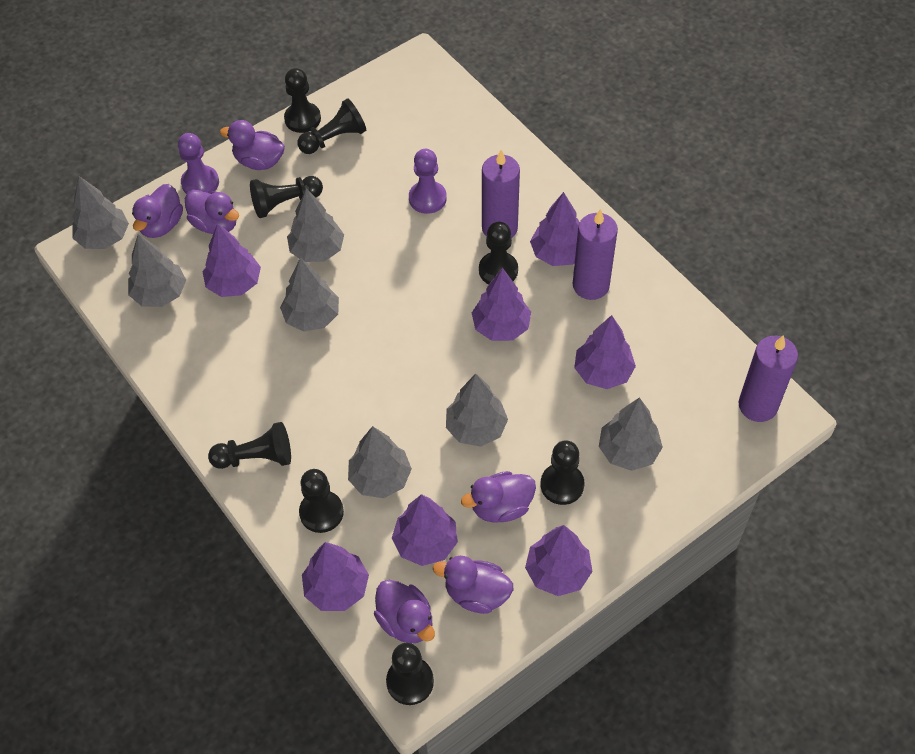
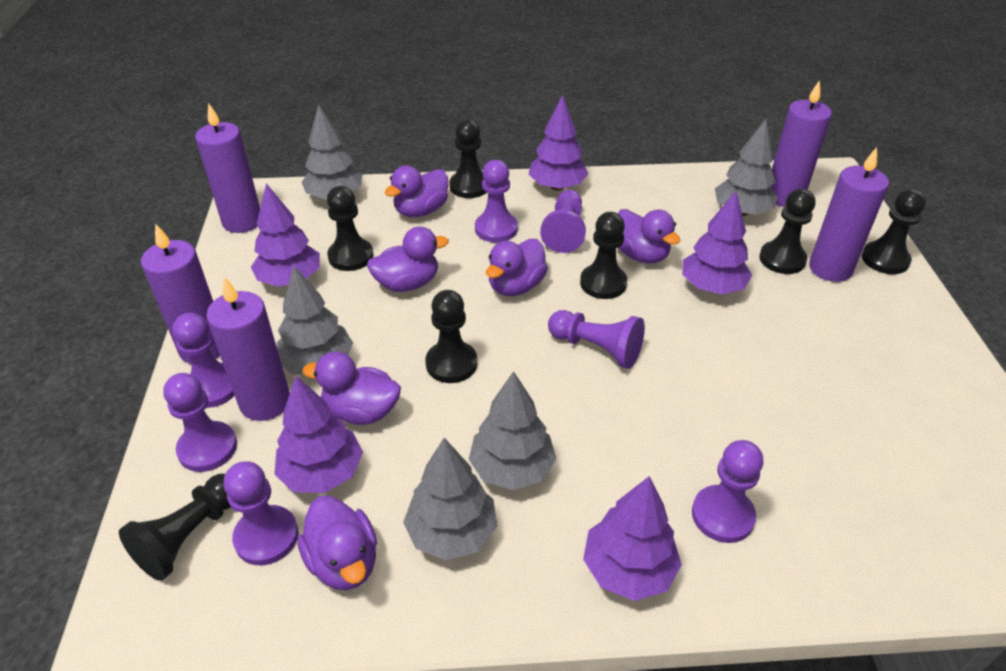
black pawn: 8 -> 7
grey tree: 7 -> 5
purple candle: 3 -> 5
purple pawn: 2 -> 7
purple tree: 7 -> 5

